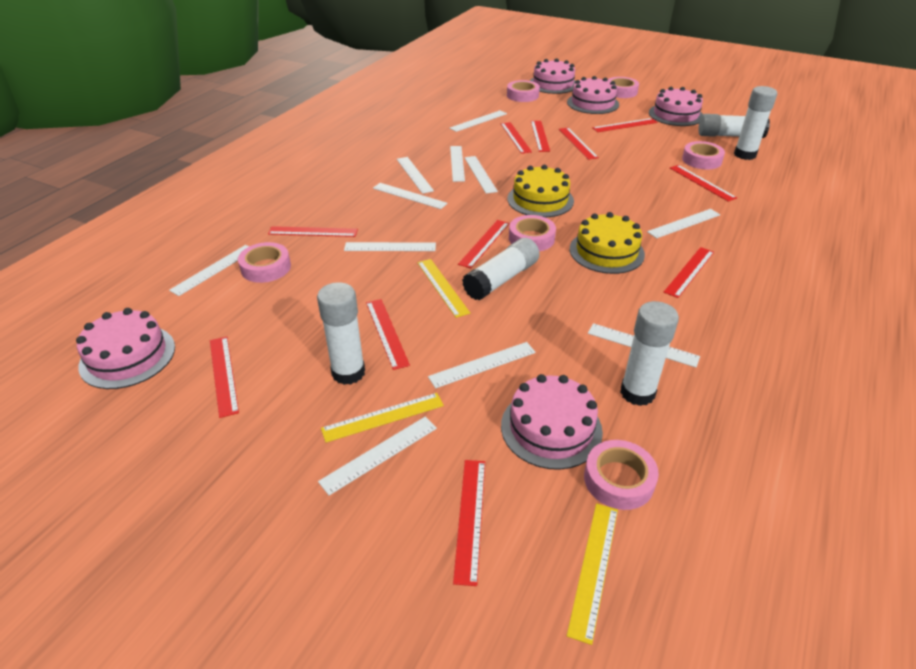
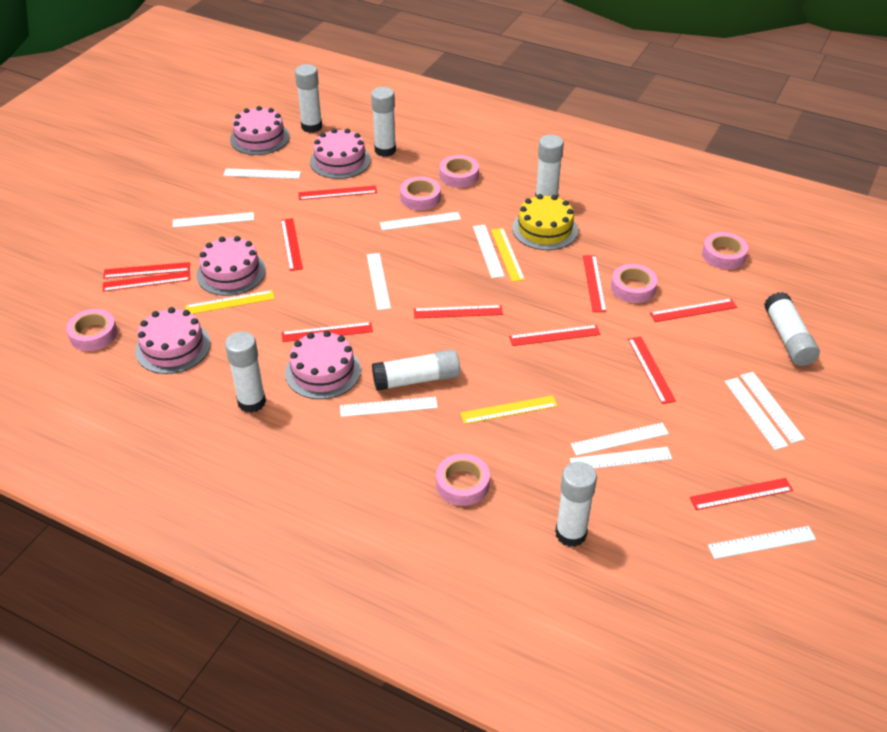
white glue stick: 5 -> 7
yellow cake: 2 -> 1

